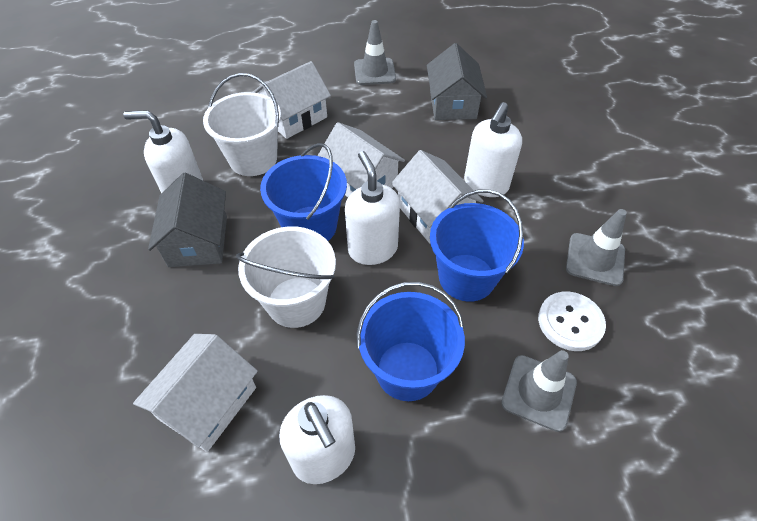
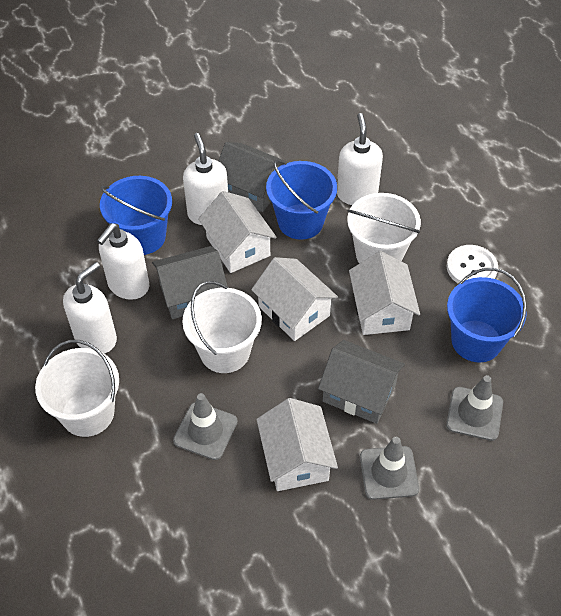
grey house: 2 -> 3
white bucket: 2 -> 3

